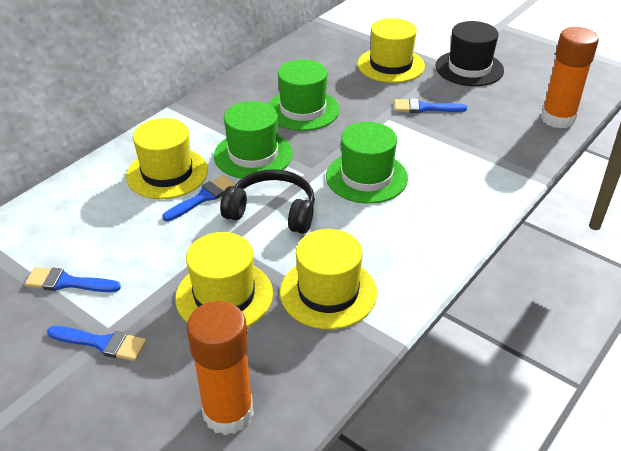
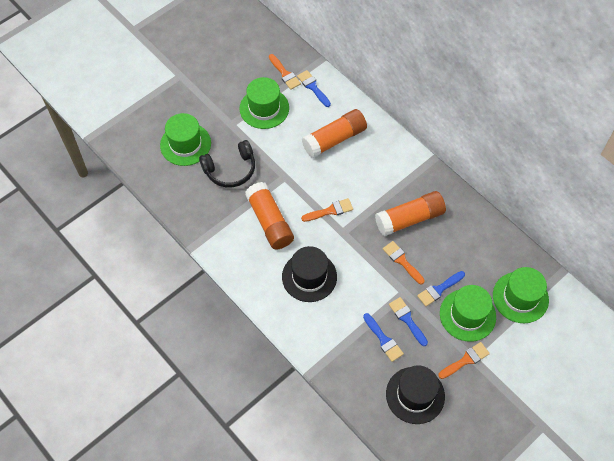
black hat: 1 -> 2
green hat: 3 -> 4
orange brush: 0 -> 4
orange glue stick: 2 -> 3
yellow hat: 4 -> 0

